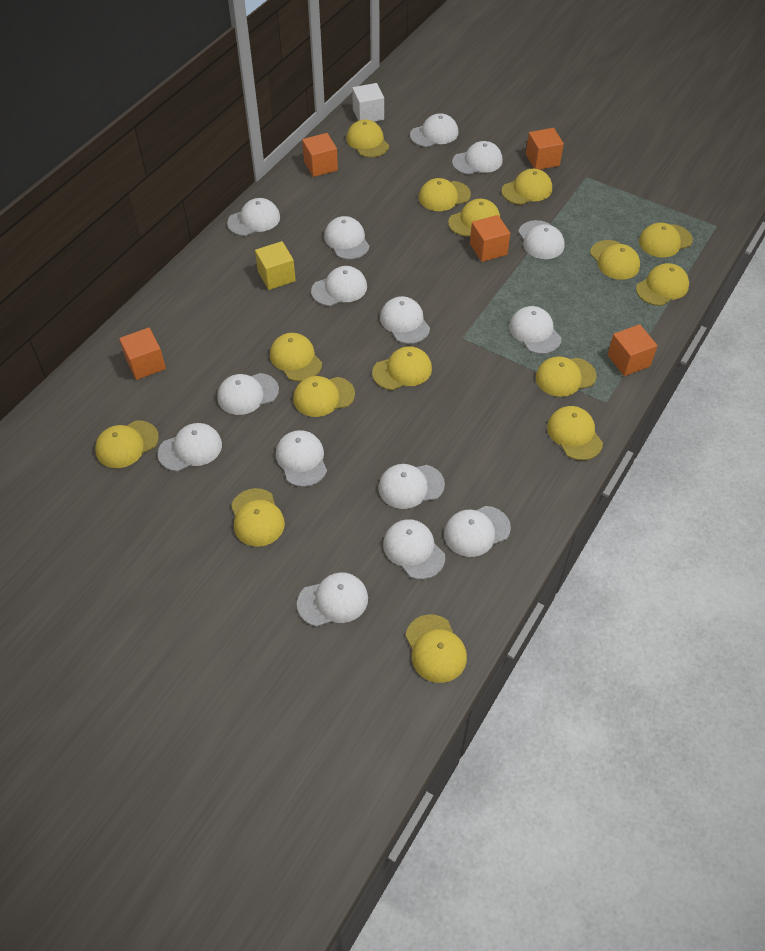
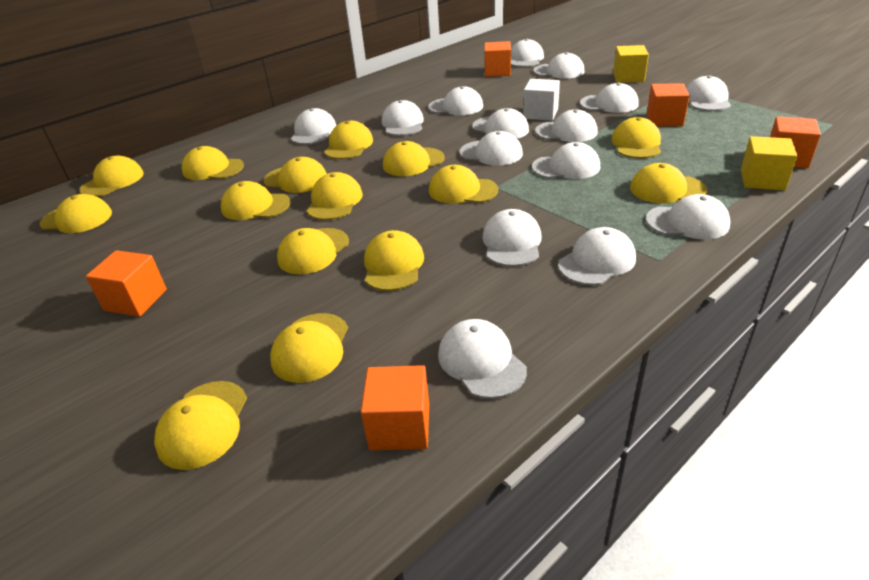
yellow cube: 1 -> 2

